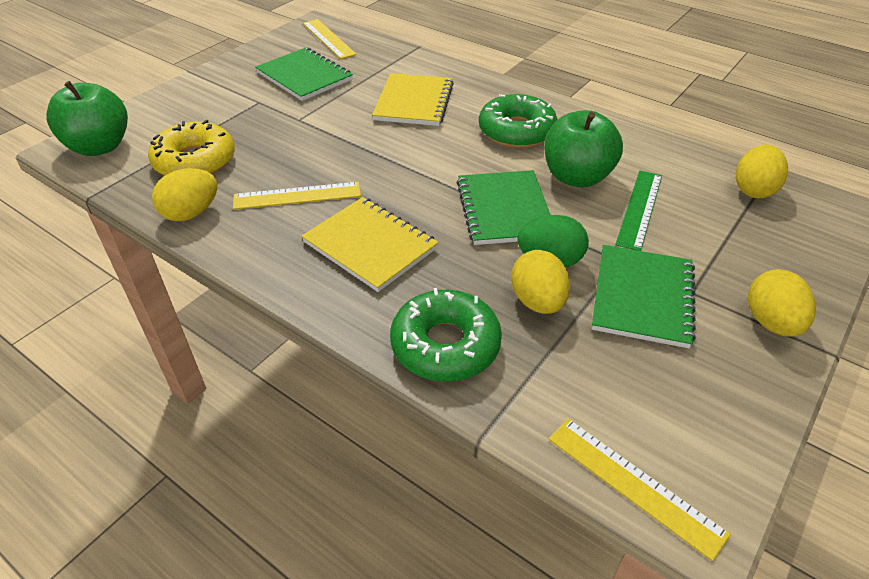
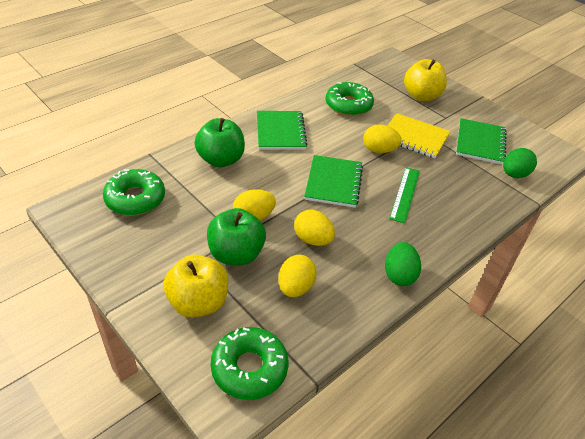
green donut: 2 -> 3
green egg: 1 -> 2
yellow apple: 0 -> 2
yellow donut: 1 -> 0
yellow notebook: 2 -> 1
yellow ruler: 3 -> 0

